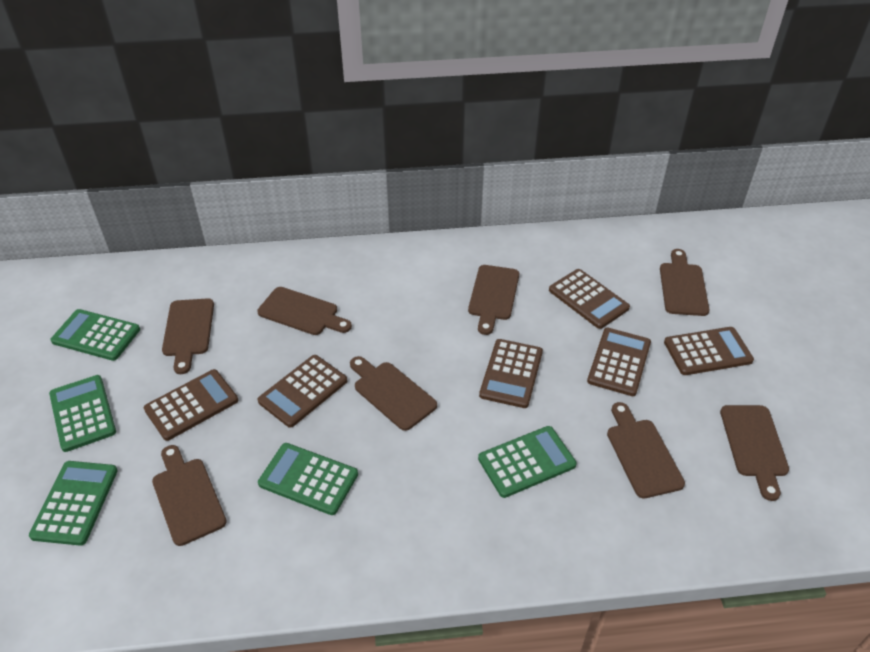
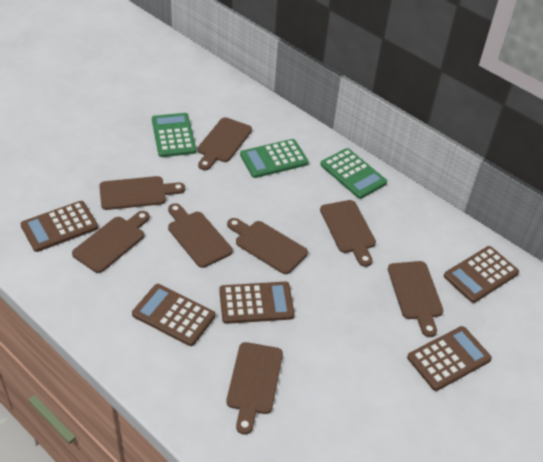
brown calculator: 6 -> 5
green calculator: 5 -> 3

